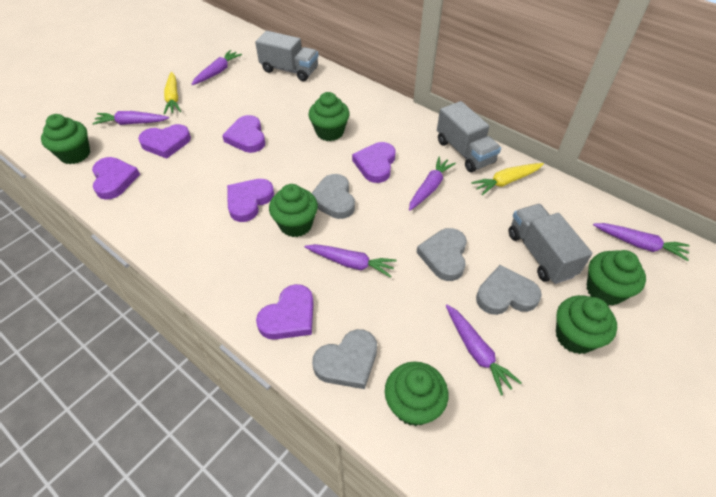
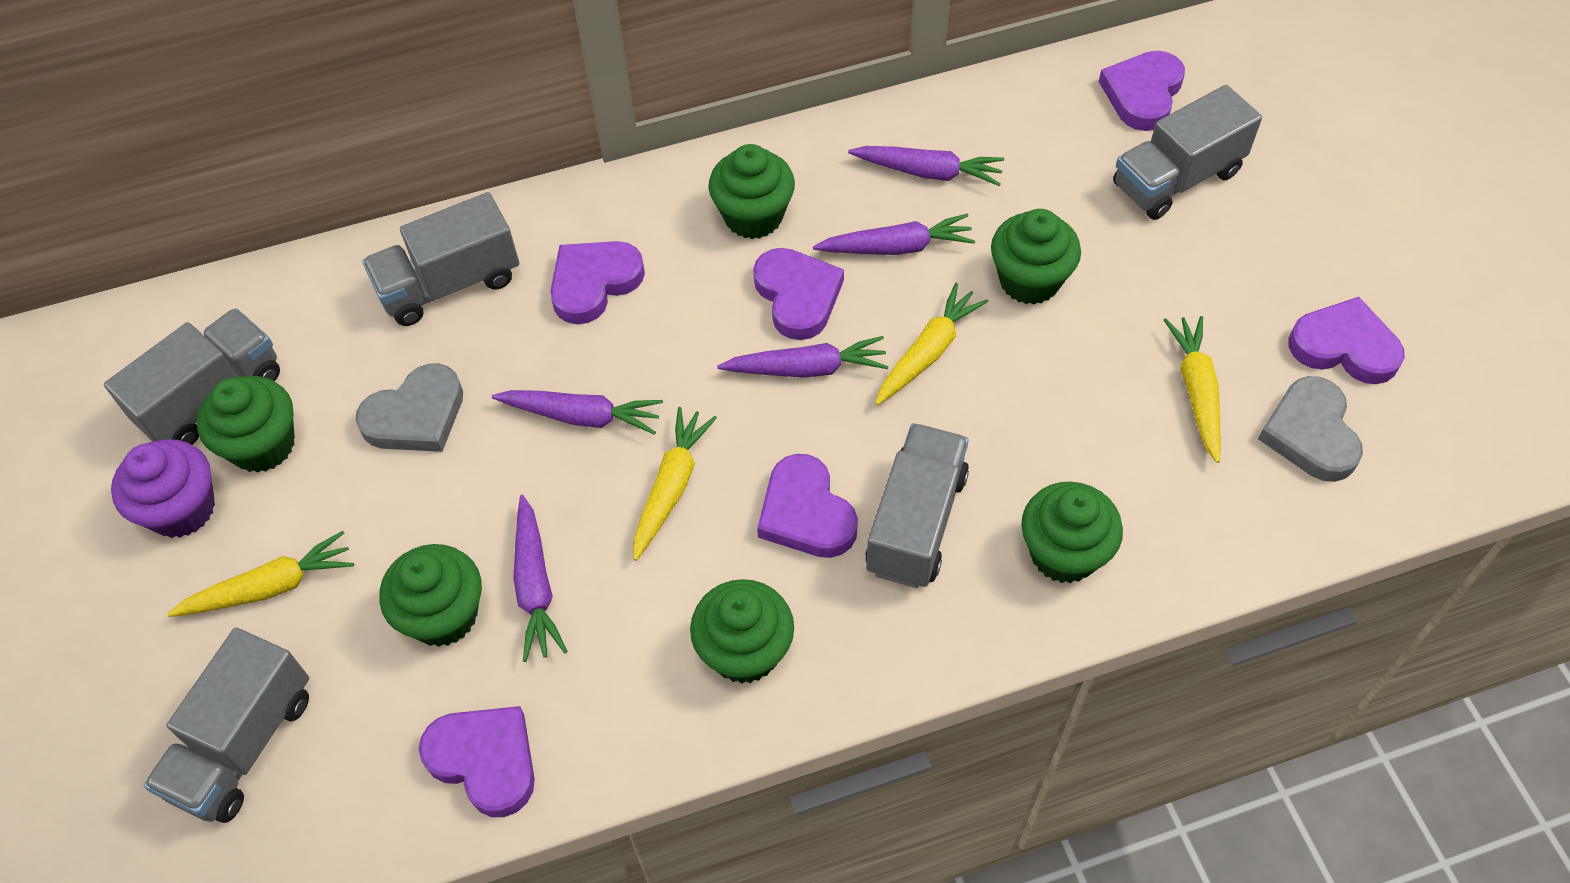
grey heart: 4 -> 2
grey truck: 3 -> 5
purple carrot: 6 -> 5
purple cupcake: 0 -> 1
yellow carrot: 2 -> 4

